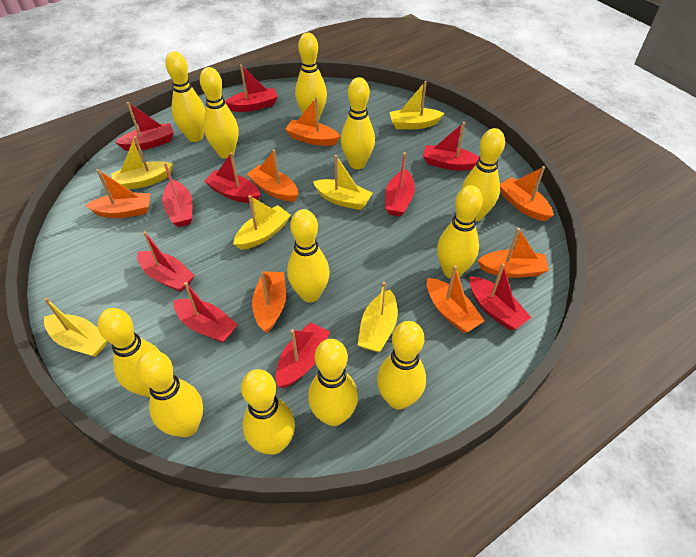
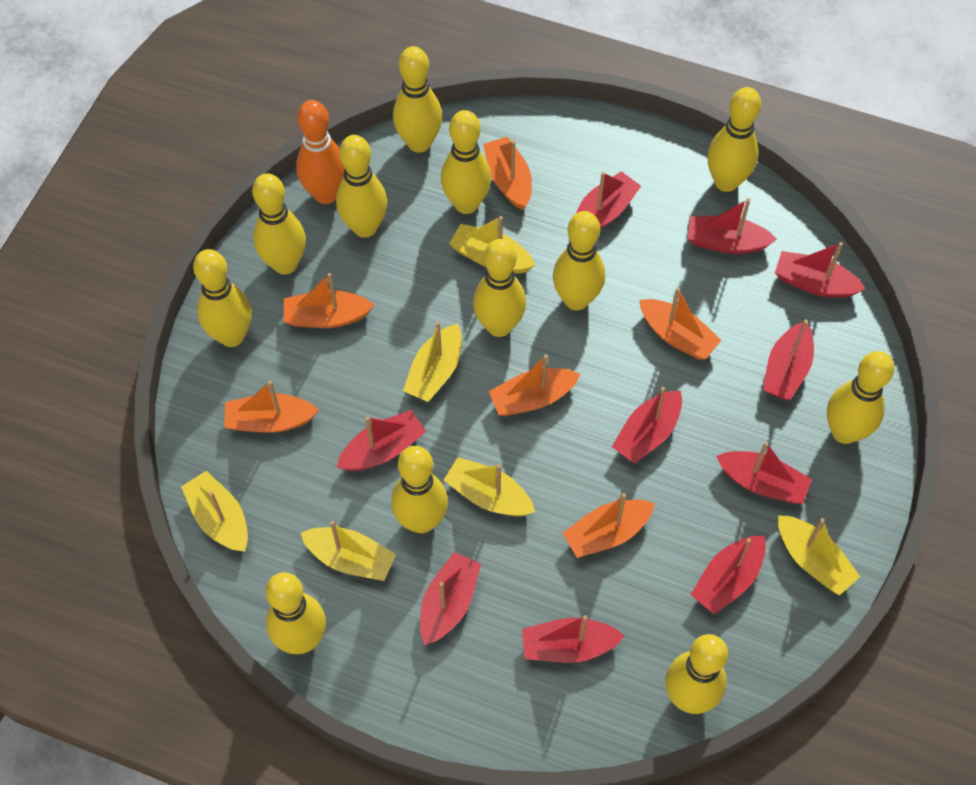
orange boat: 7 -> 6
orange bowling pin: 0 -> 1

